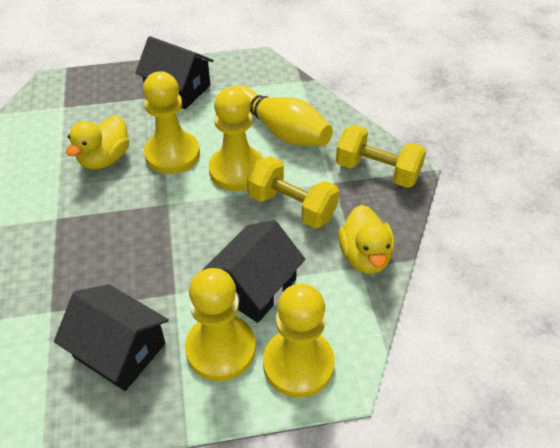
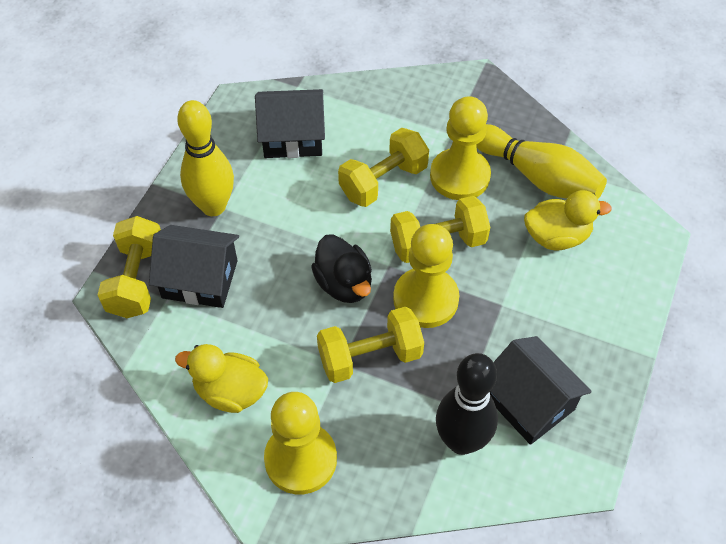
black bowling pin: 0 -> 1
black duck: 0 -> 1
yellow bowling pin: 1 -> 2
yellow dumbbell: 2 -> 4
yellow pawn: 4 -> 3

